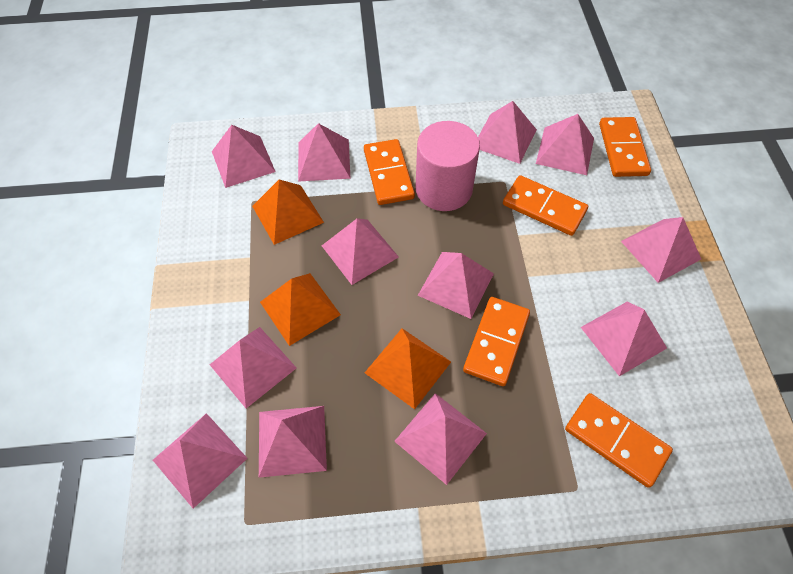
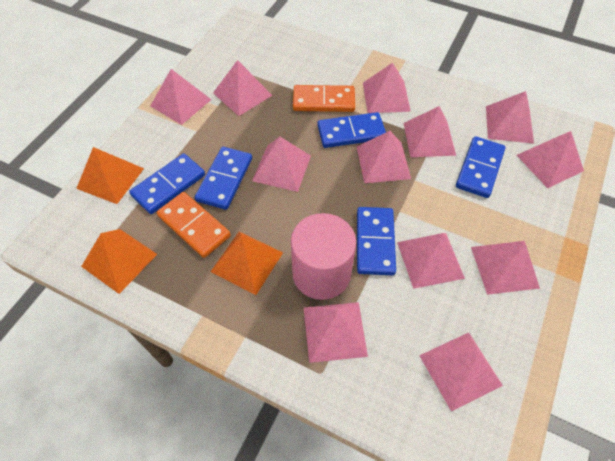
blue domino: 0 -> 5
orange domino: 5 -> 2

